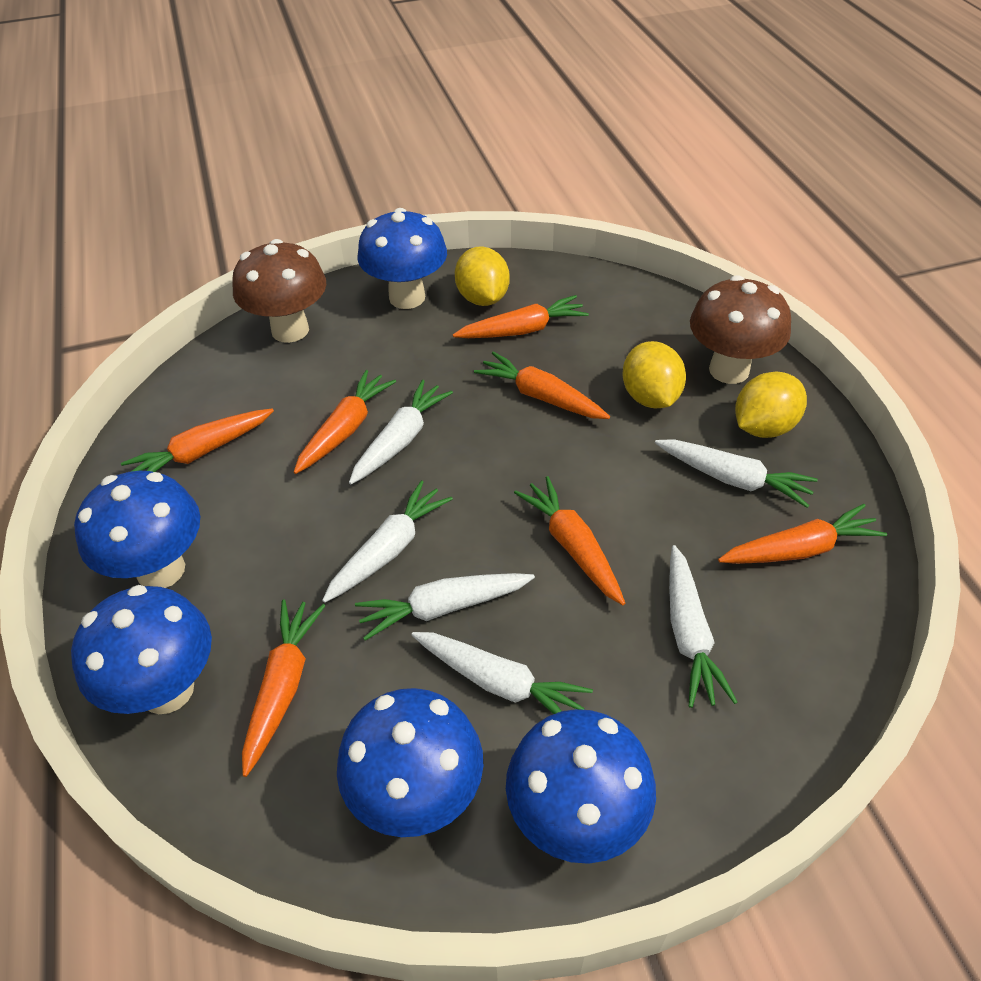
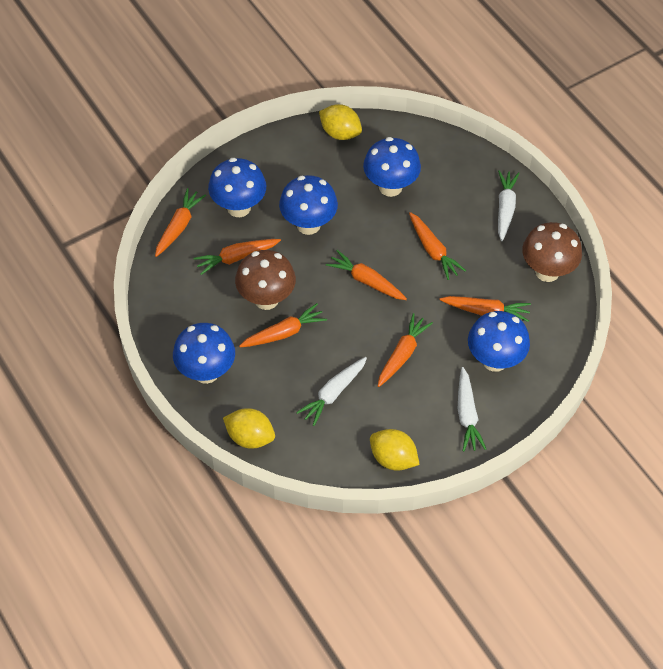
white carrot: 6 -> 3

